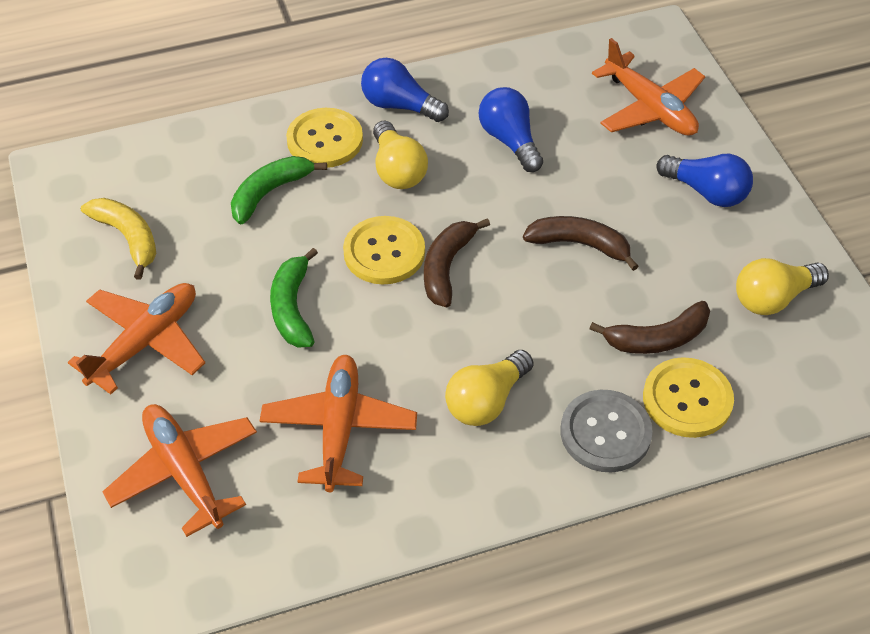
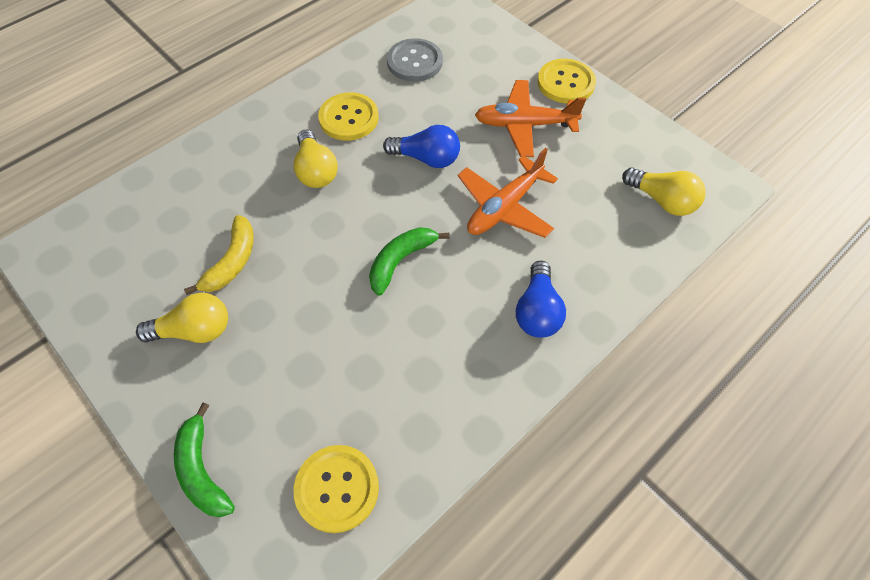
blue light bulb: 3 -> 2
brown banana: 3 -> 0
orange plane: 4 -> 2

